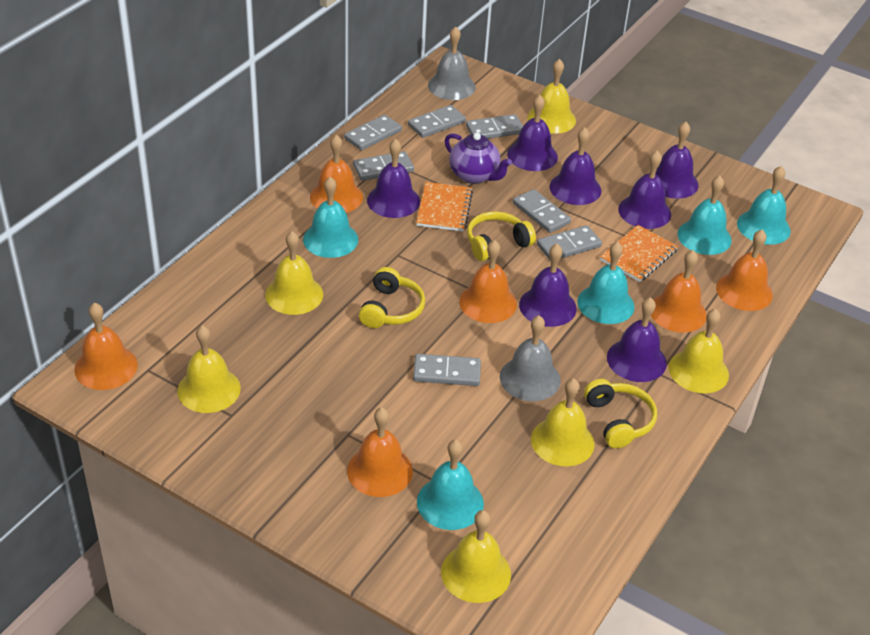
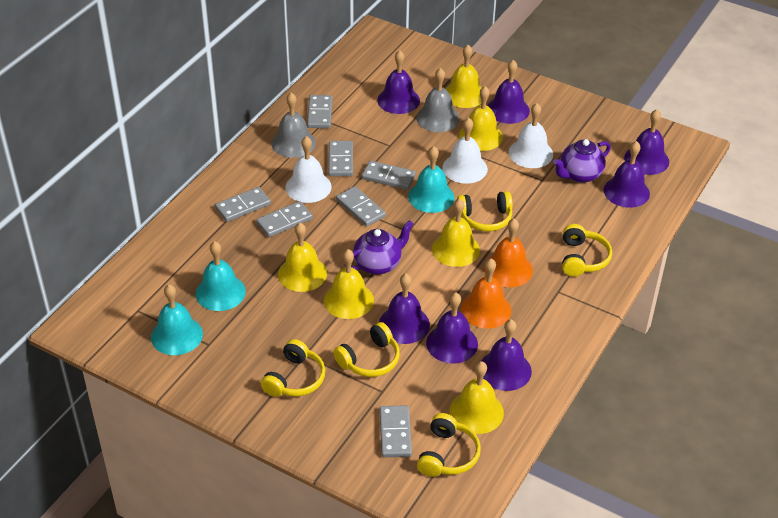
orange bell: 6 -> 2
orange notebook: 2 -> 0
purple teapot: 1 -> 2
turquoise bell: 5 -> 3
white bell: 0 -> 3
yellow headphones: 3 -> 5

